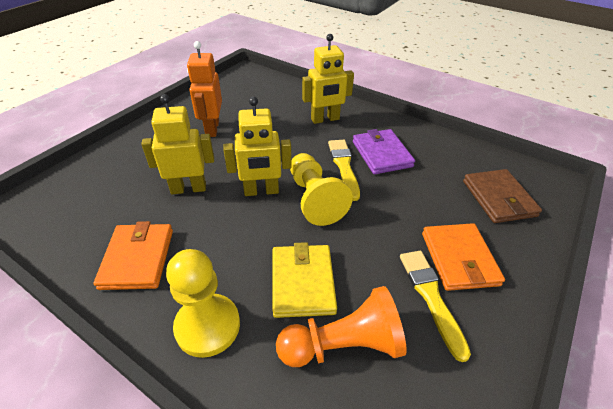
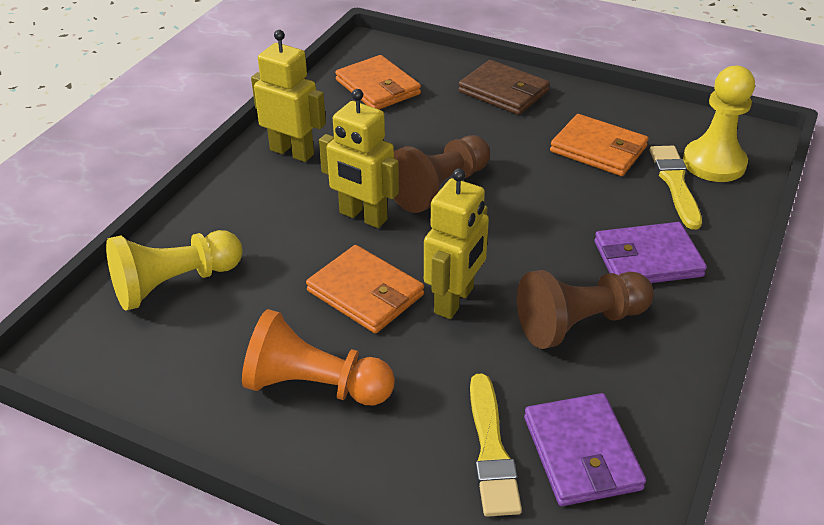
brown pawn: 0 -> 2
orange robot: 1 -> 0
orange wallet: 2 -> 3
purple wallet: 1 -> 2
yellow wallet: 1 -> 0

